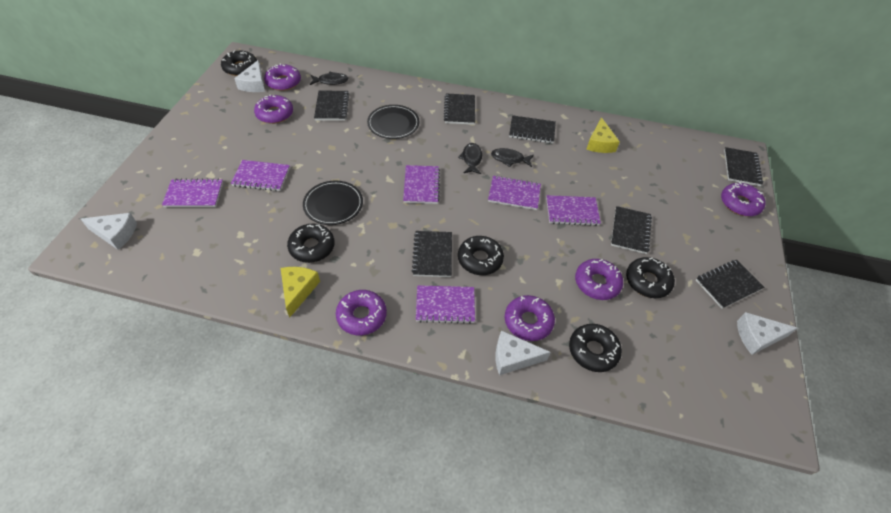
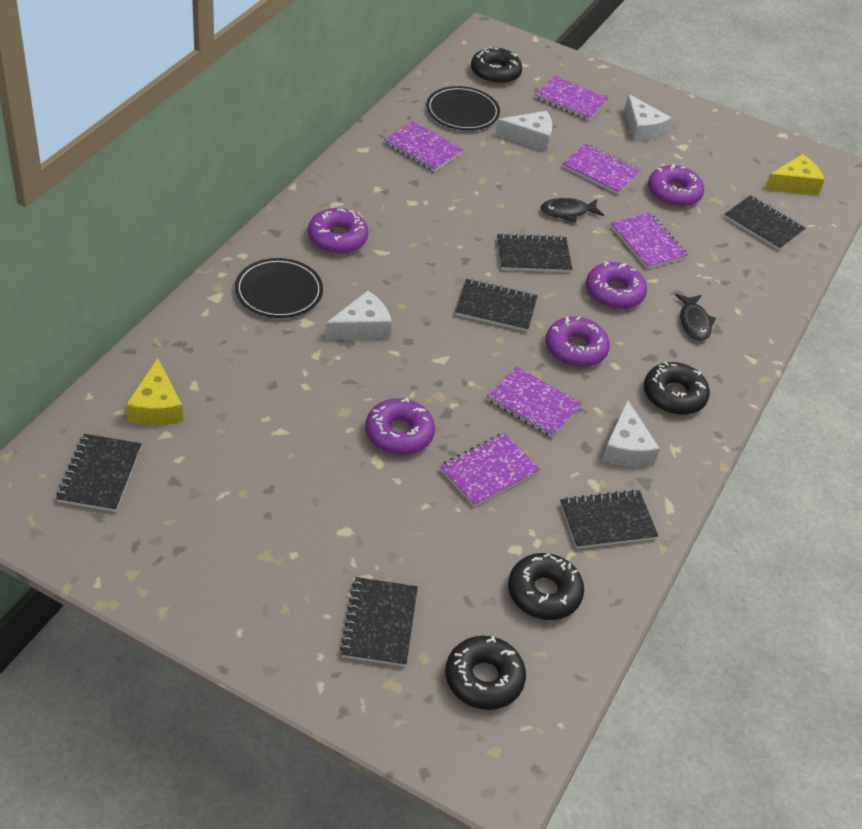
black donut: 5 -> 4
black fish: 3 -> 2
black notebook: 7 -> 6
purple donut: 6 -> 5

